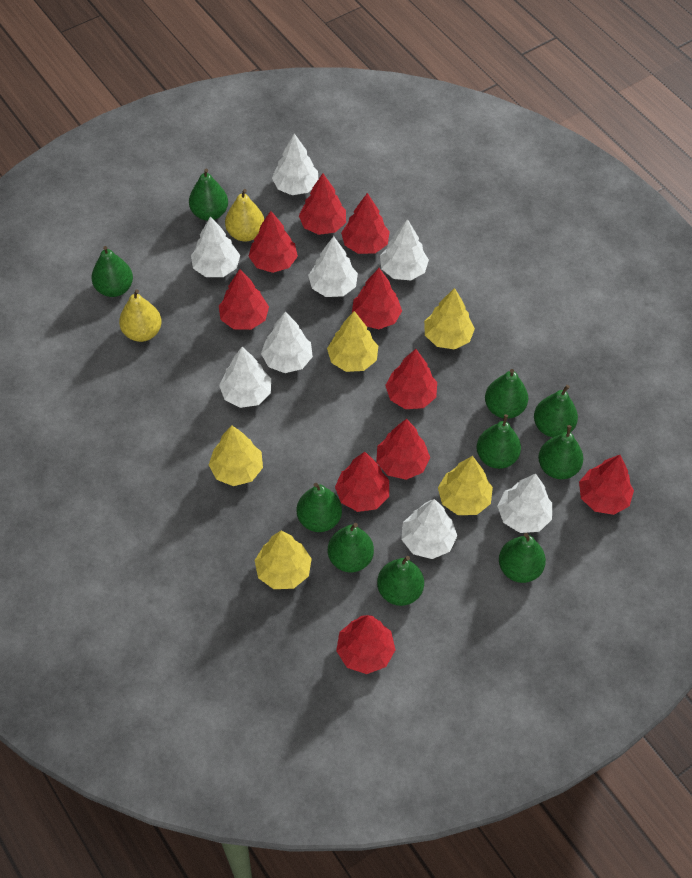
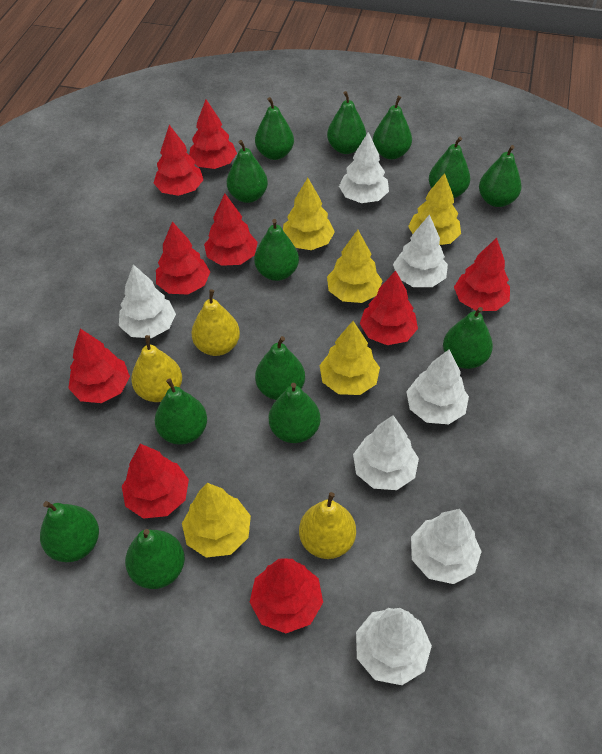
green pear: 10 -> 13
red tree: 10 -> 9
white tree: 8 -> 7
yellow pear: 2 -> 3

